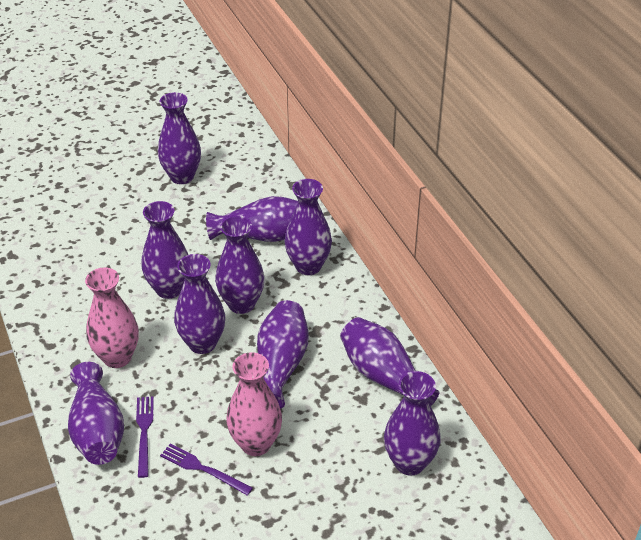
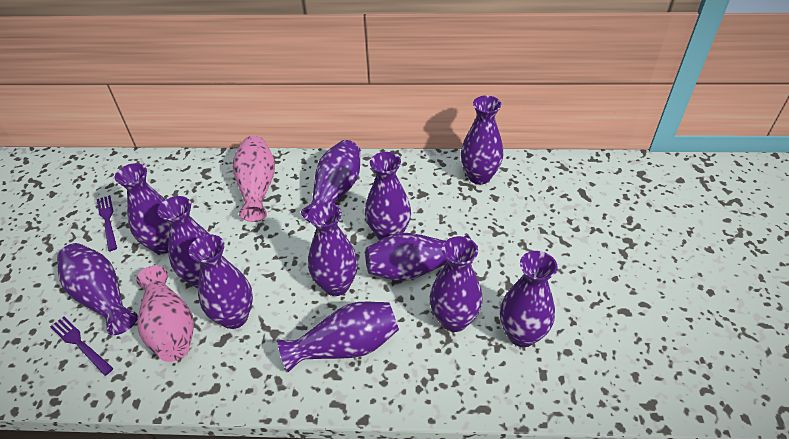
purple vase: 10 -> 12

